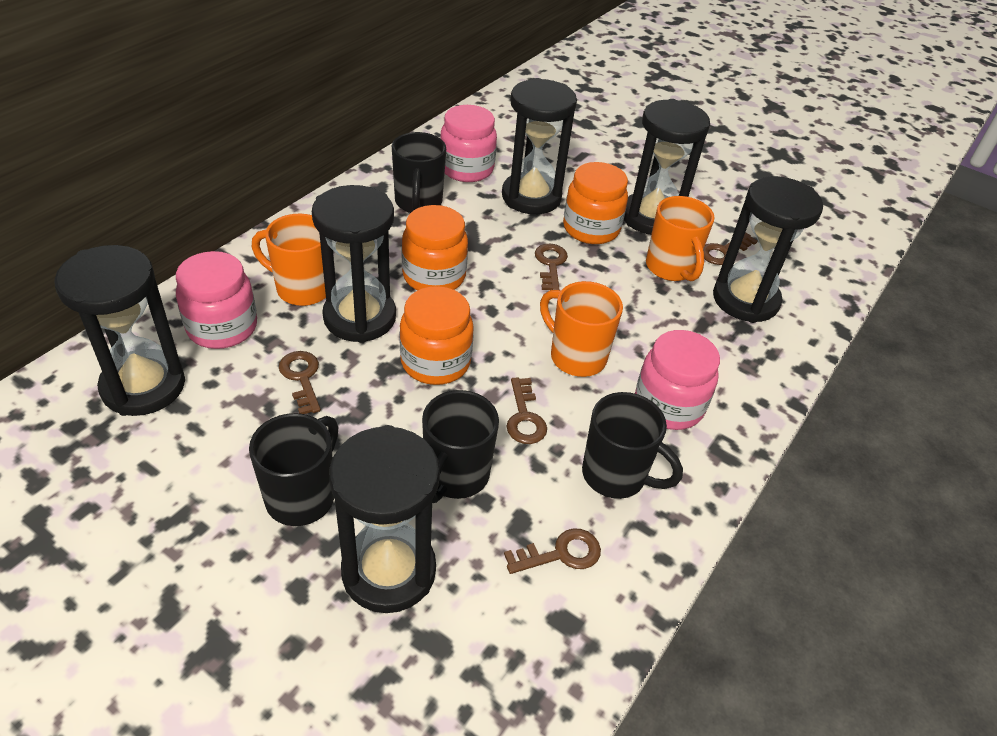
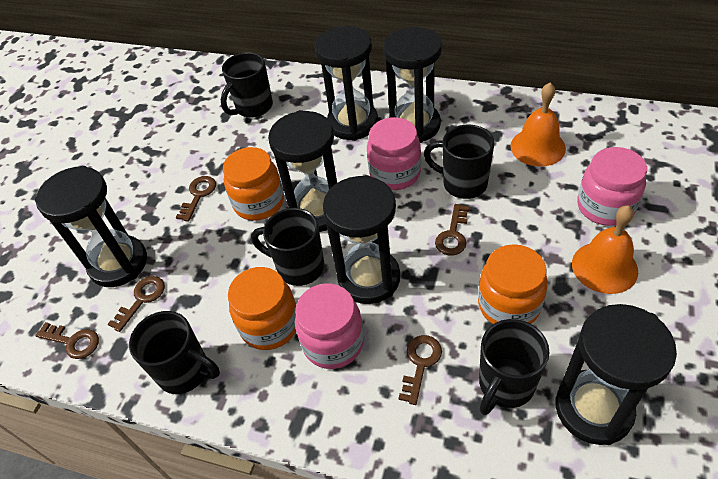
black mug: 4 -> 5
orange bell: 0 -> 2
orange mug: 3 -> 0

